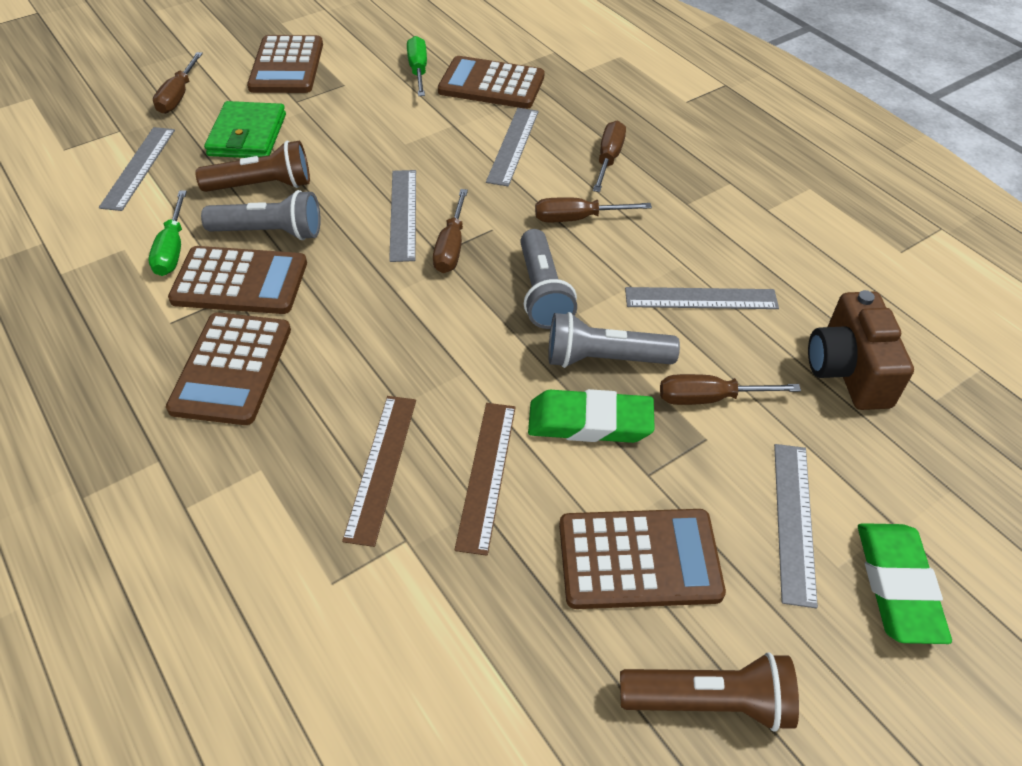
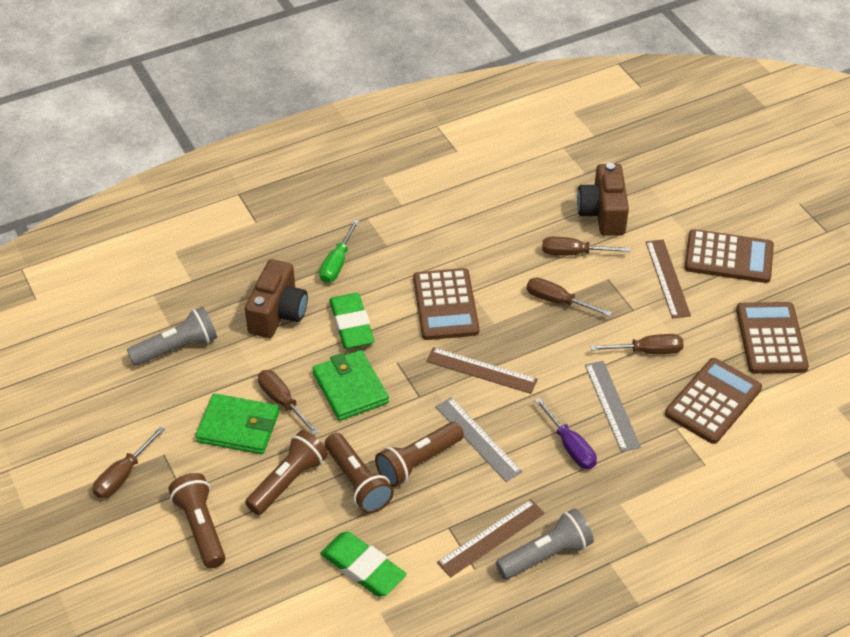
brown calculator: 5 -> 4
brown camera: 1 -> 2
brown flashlight: 2 -> 4
brown ruler: 2 -> 3
green screwdriver: 2 -> 1
green wallet: 1 -> 2
grey flashlight: 3 -> 2
grey ruler: 5 -> 2
purple screwdriver: 0 -> 1

